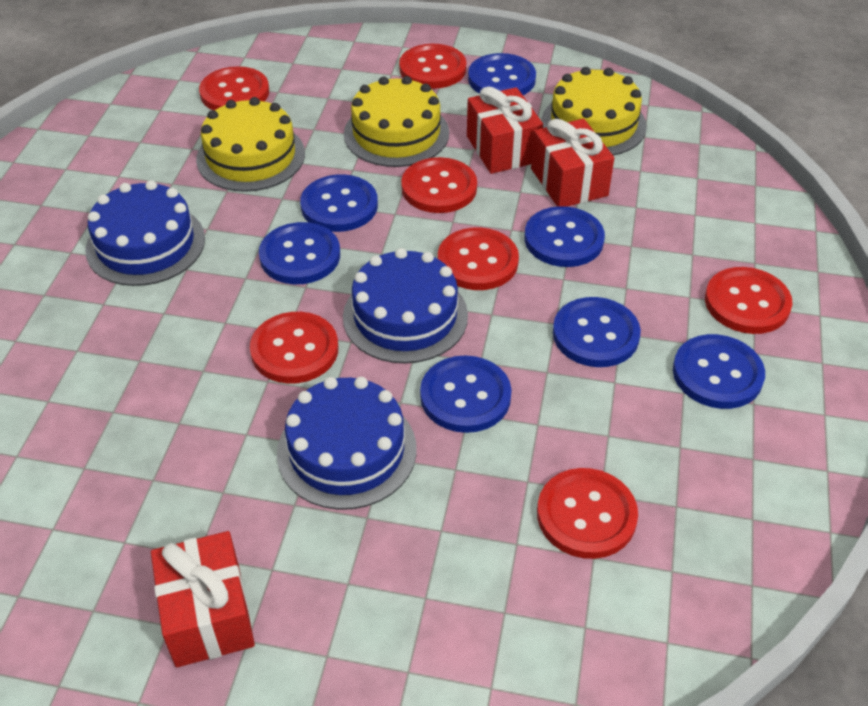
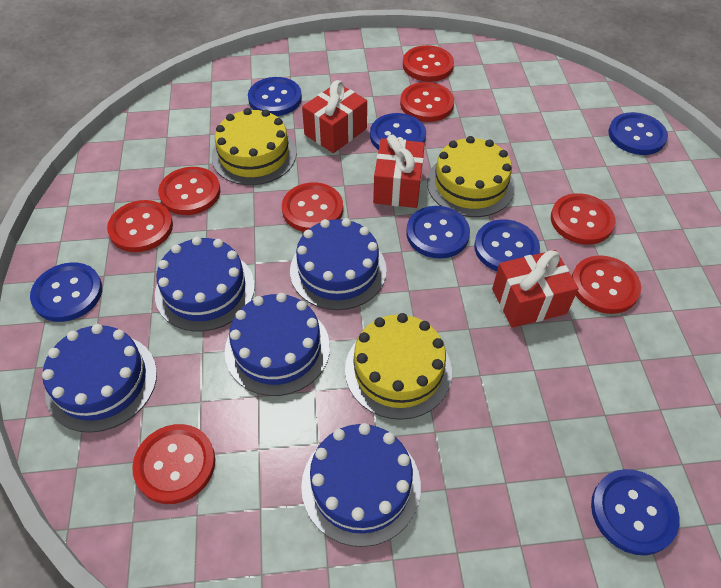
blue cake: 3 -> 5
red button: 7 -> 8

